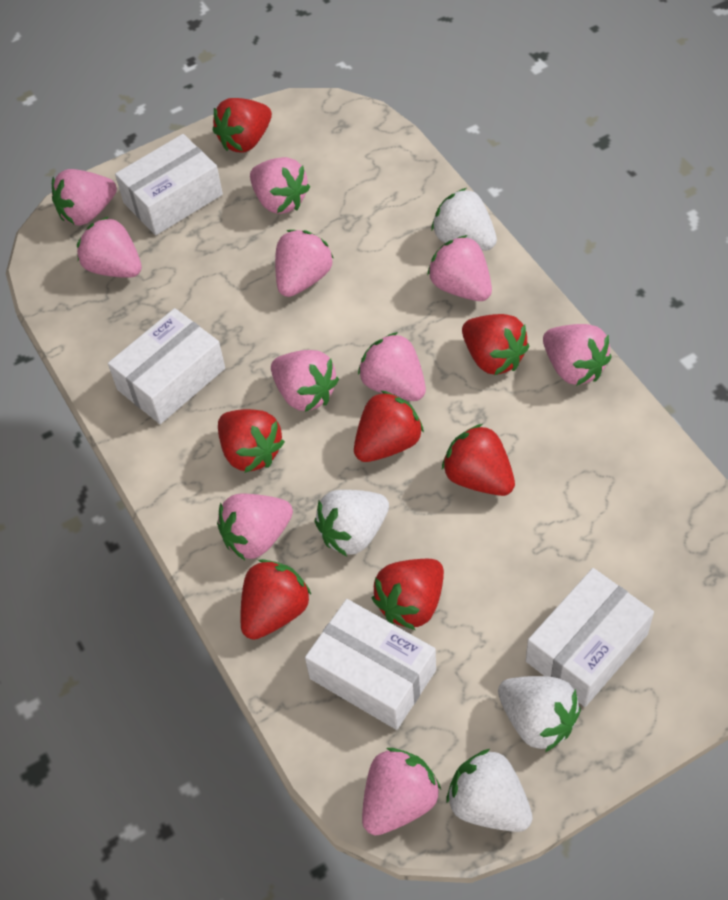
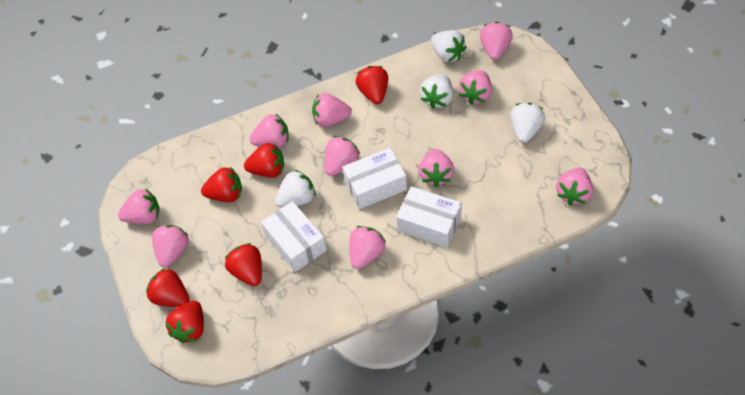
red strawberry: 7 -> 6
white box: 4 -> 3

